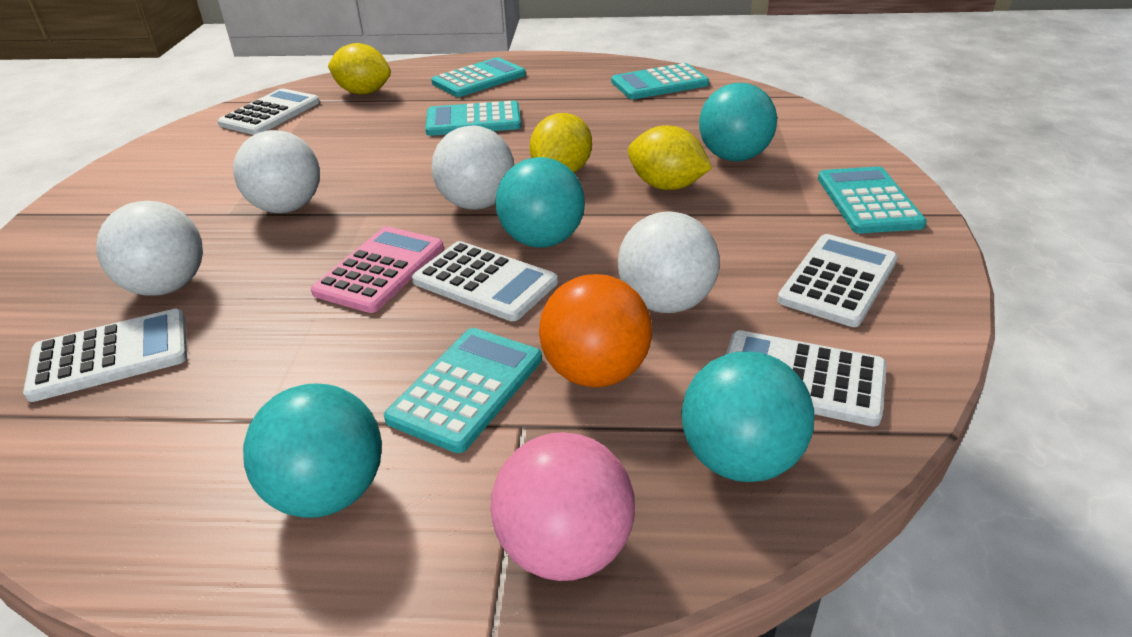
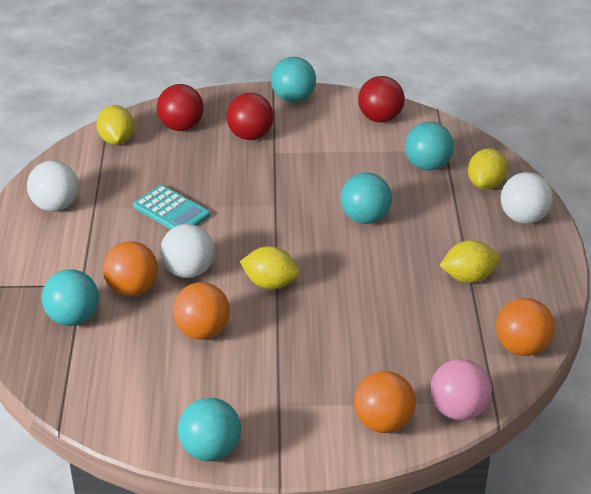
orange ball: 1 -> 4
pink calculator: 1 -> 0
red ball: 0 -> 3
turquoise ball: 4 -> 5
turquoise calculator: 5 -> 1
white ball: 4 -> 3
white calculator: 5 -> 0
yellow lemon: 3 -> 4

